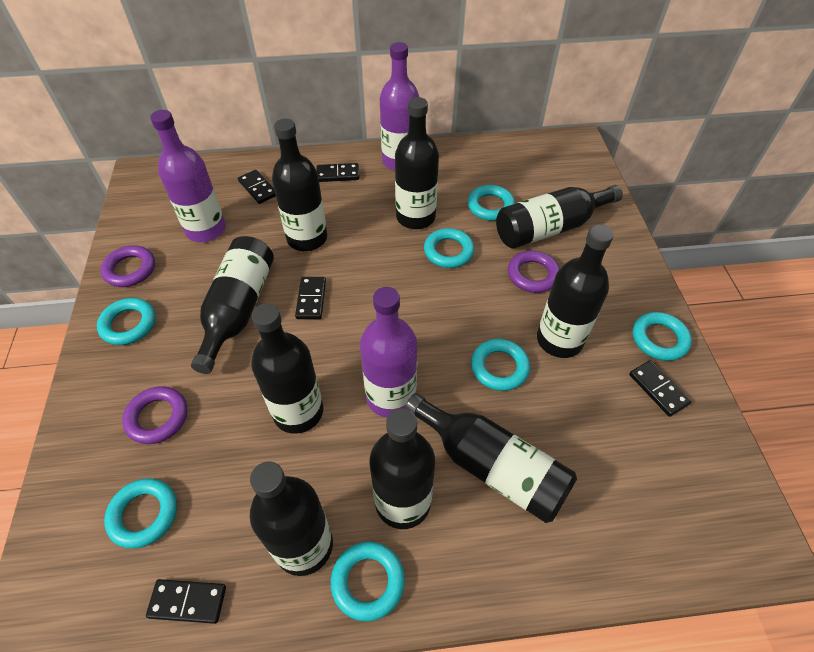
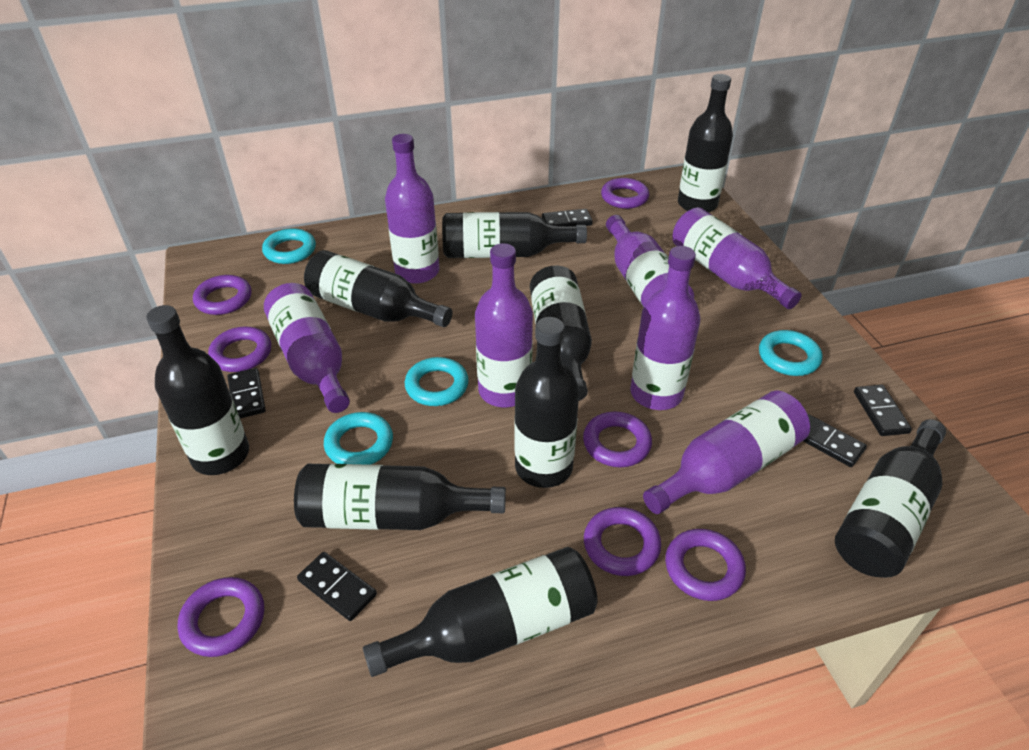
purple bottle: 3 -> 7
purple ring: 3 -> 7
turquoise ring: 7 -> 4

